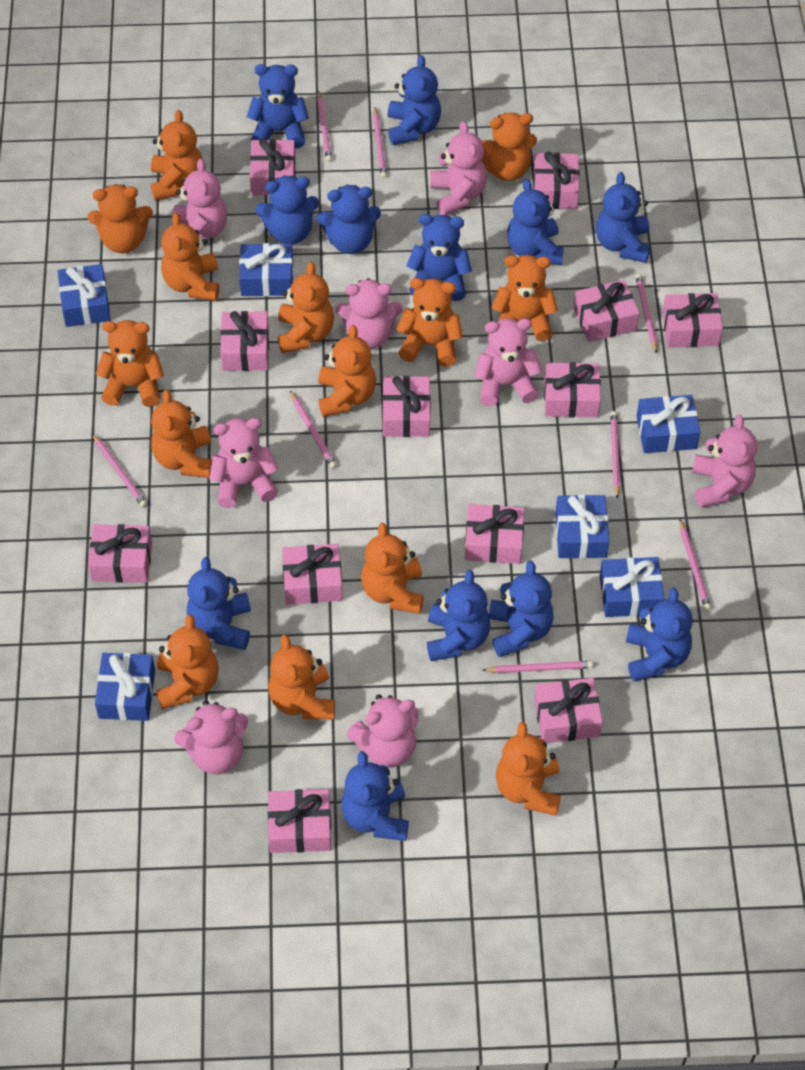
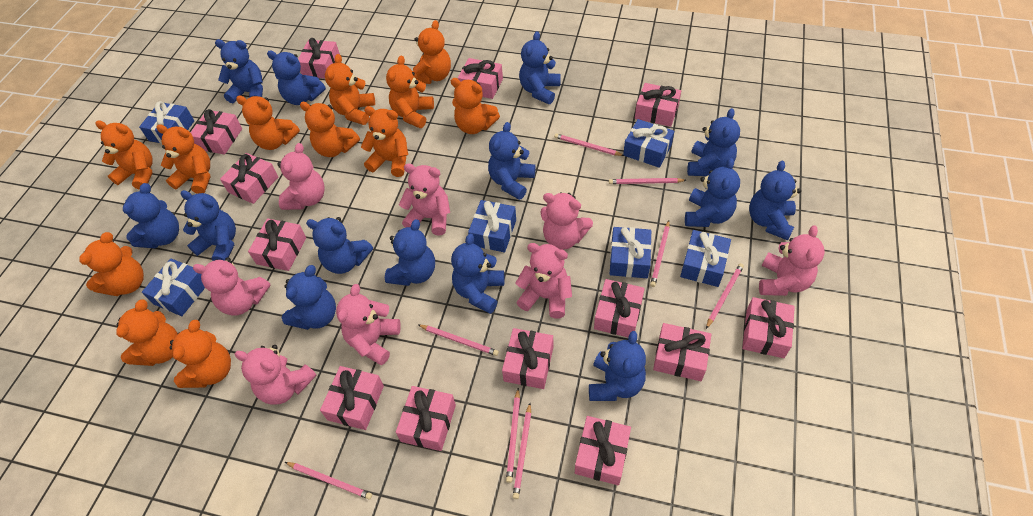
blue teddy bear: 12 -> 14
orange teddy bear: 14 -> 12
pink gift: 12 -> 13

